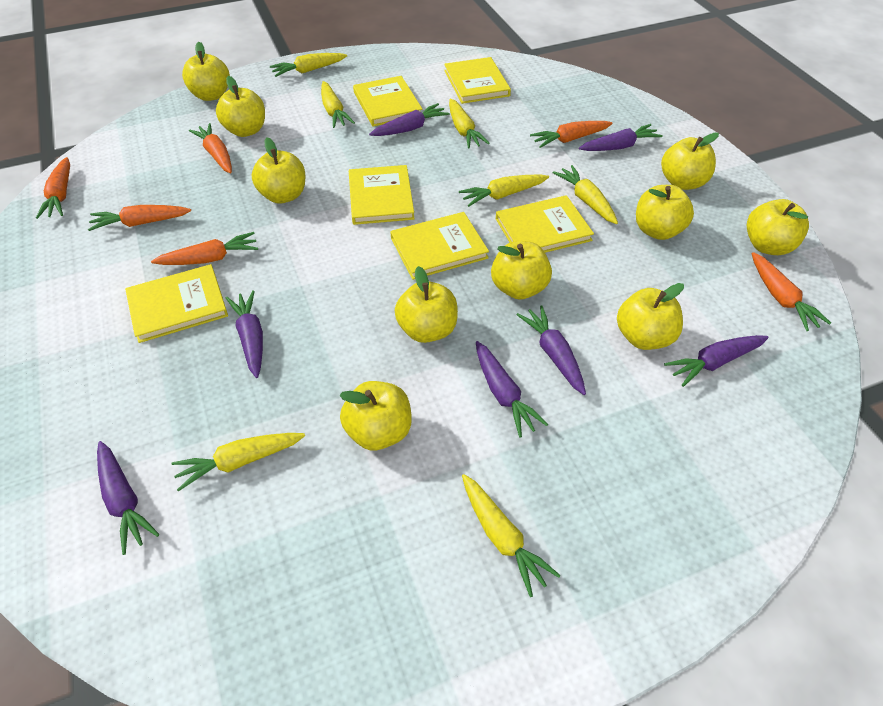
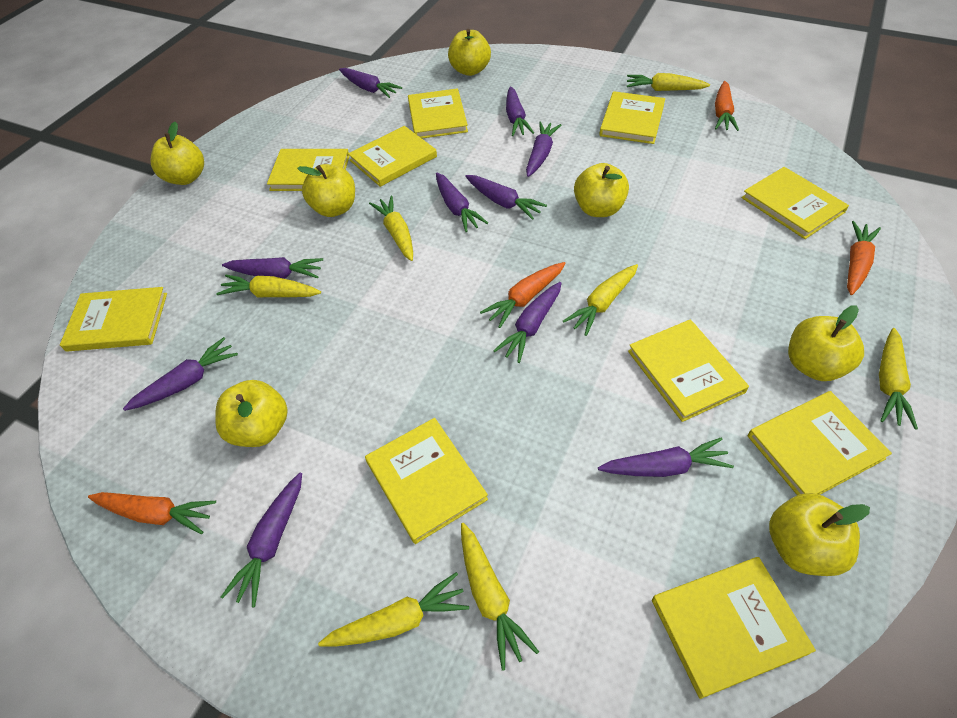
orange carrot: 6 -> 4
purple carrot: 7 -> 10
yellow apple: 10 -> 7
yellow book: 6 -> 10

